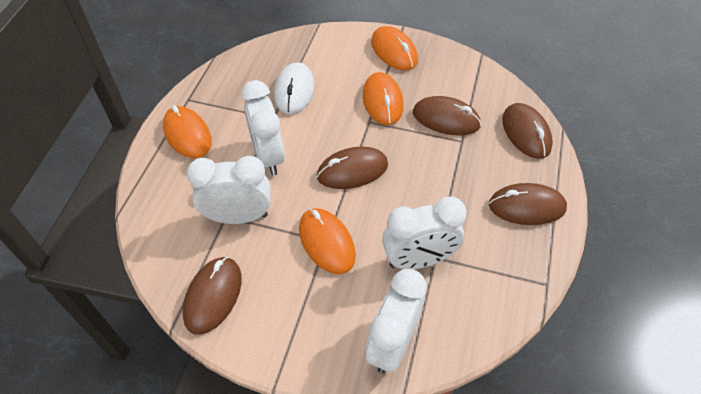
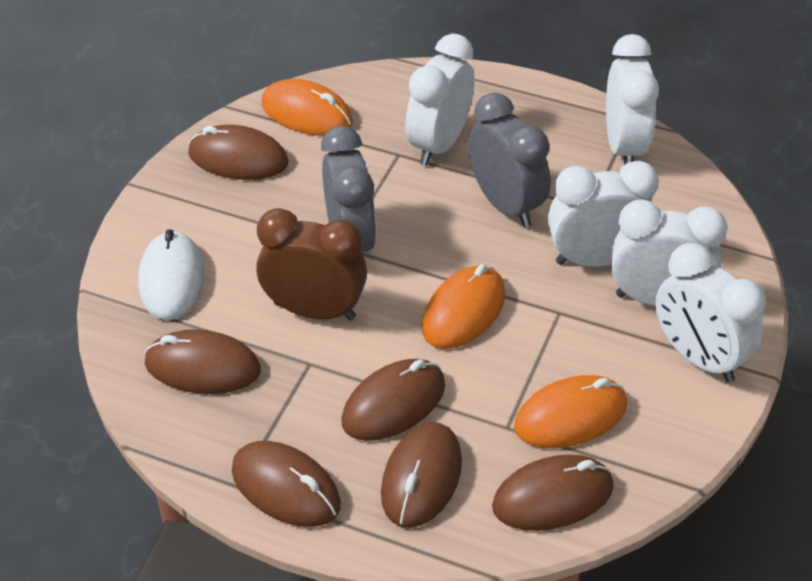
brown clock: 0 -> 1
brown mouse: 5 -> 6
grey clock: 0 -> 2
orange mouse: 4 -> 3
white clock: 4 -> 5

